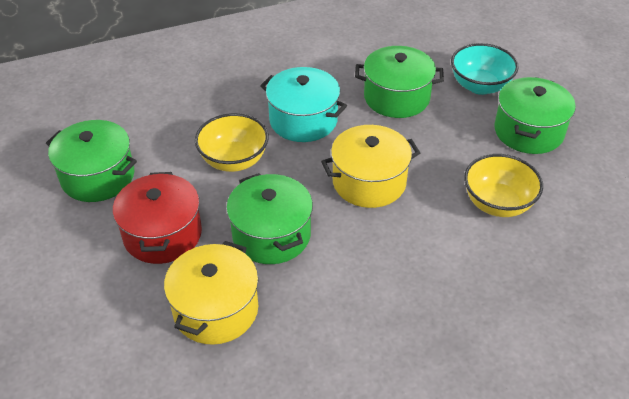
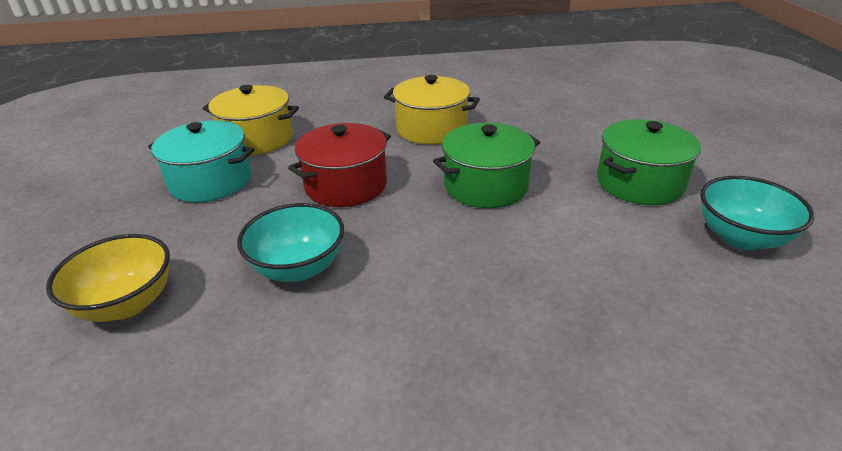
green pot: 4 -> 2
turquoise bowl: 1 -> 2
yellow bowl: 2 -> 1

